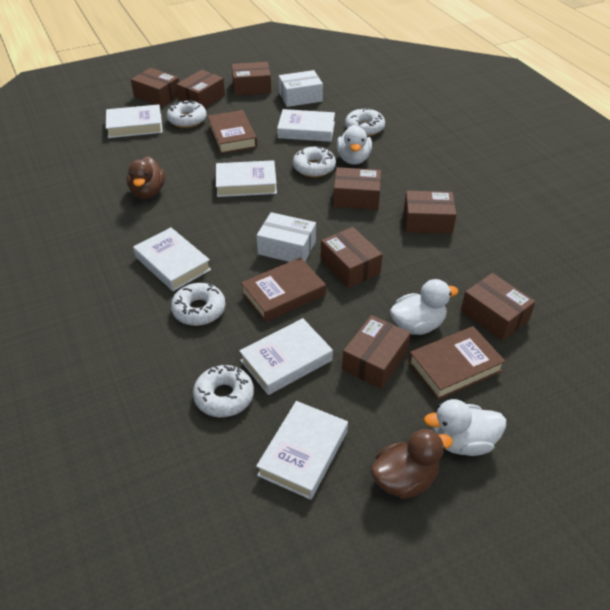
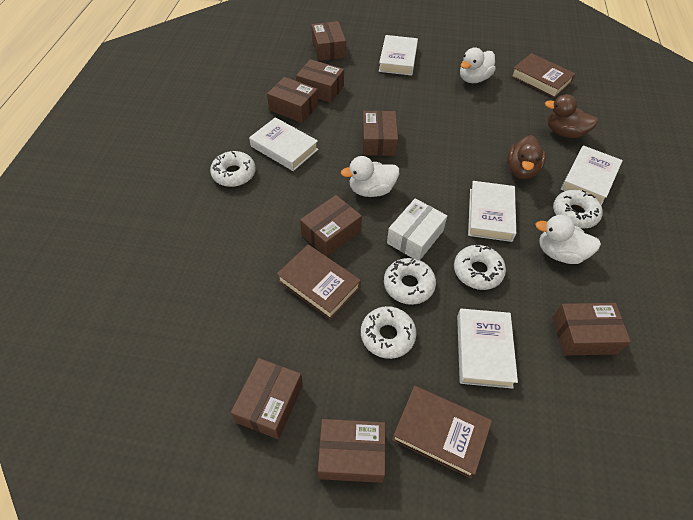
white book: 6 -> 5
white box: 2 -> 1

